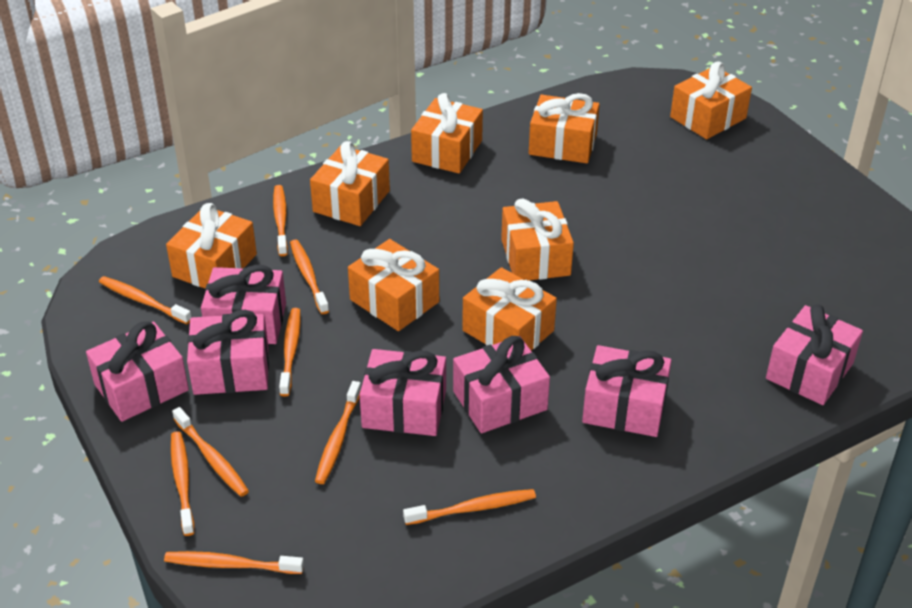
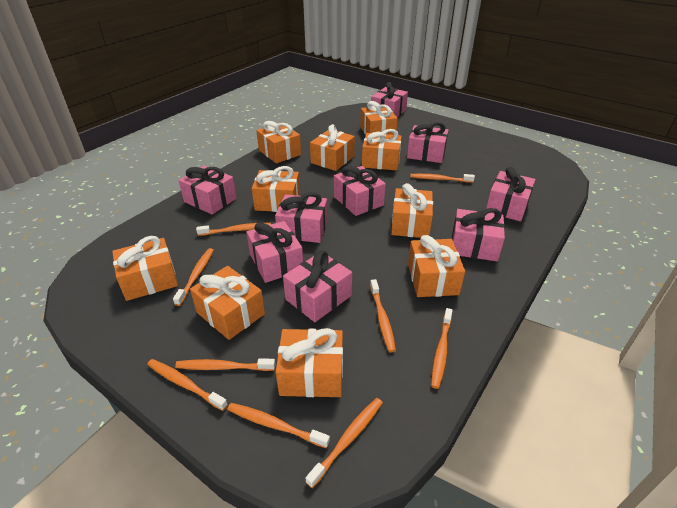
orange gift: 8 -> 10
pink gift: 7 -> 9

